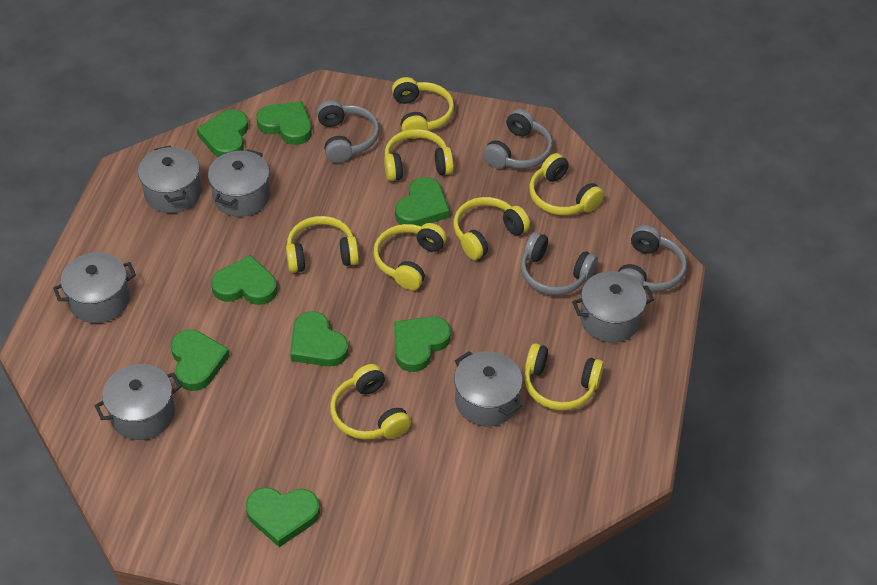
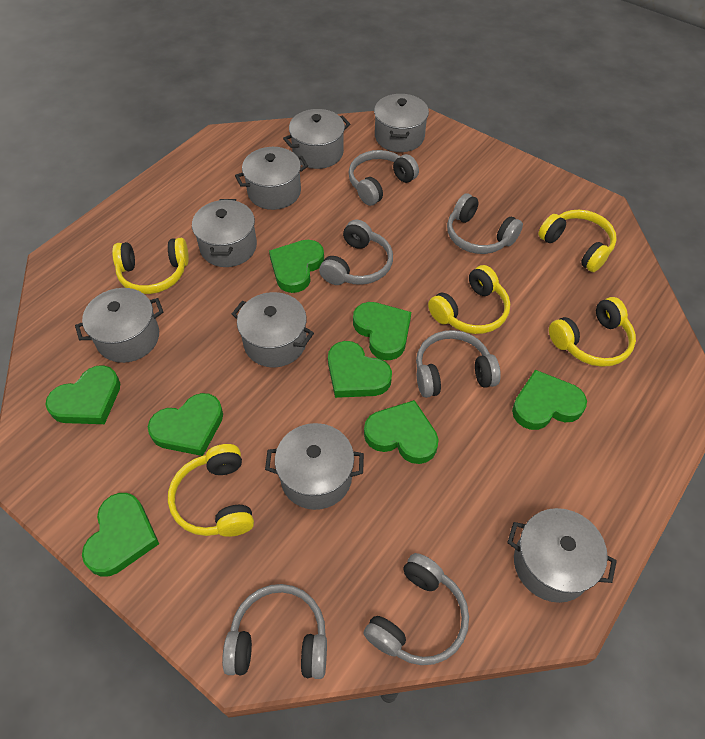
grey headphones: 4 -> 6
grey pot: 6 -> 8
yellow headphones: 8 -> 5

